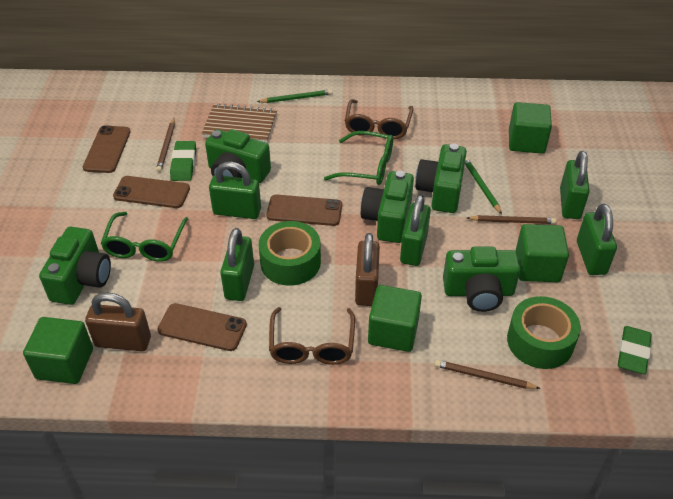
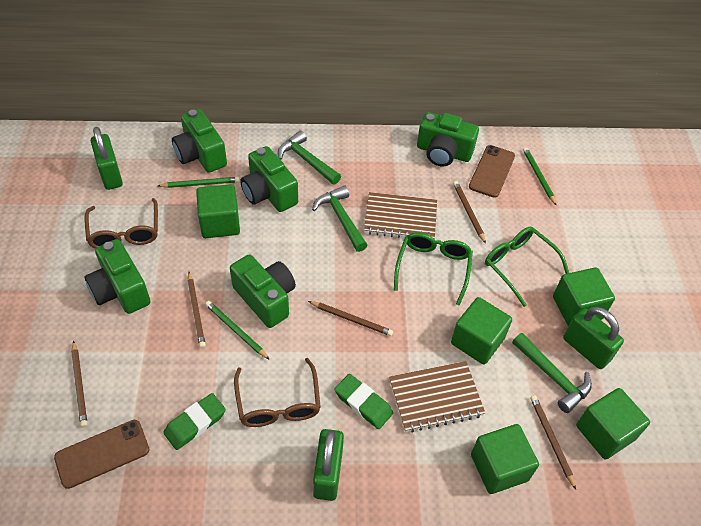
brown notebook: 1 -> 2
brown padlock: 2 -> 0
brown pencil: 3 -> 5
brown phone: 4 -> 2
green cube: 4 -> 5
green hammer: 0 -> 3
green padlock: 5 -> 3
green pencil: 2 -> 3
green tape: 2 -> 0

